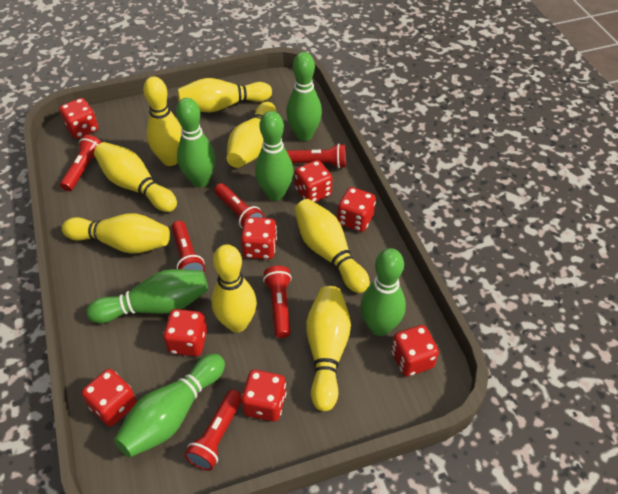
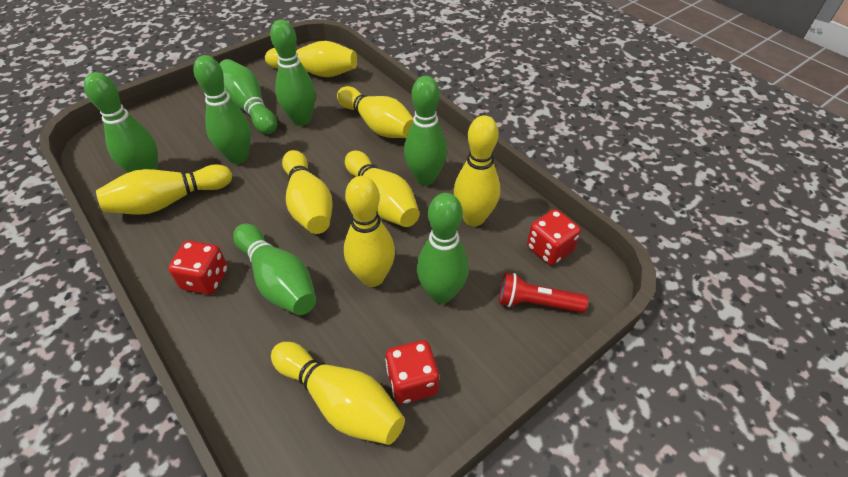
green bowling pin: 6 -> 7
red dice: 8 -> 3
red flashlight: 6 -> 1

